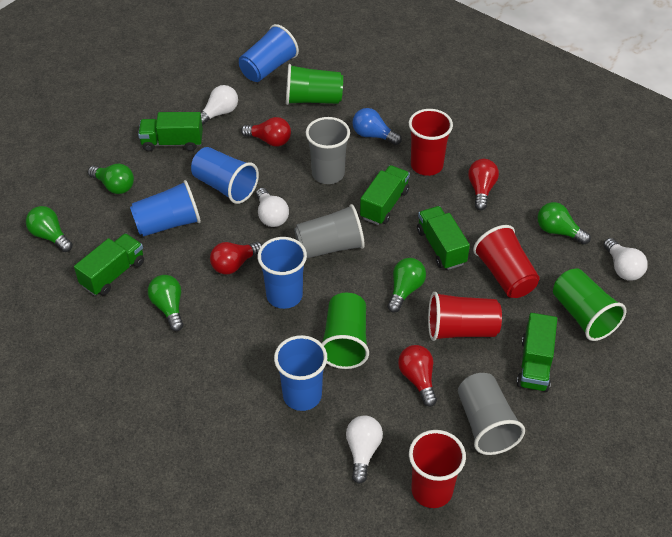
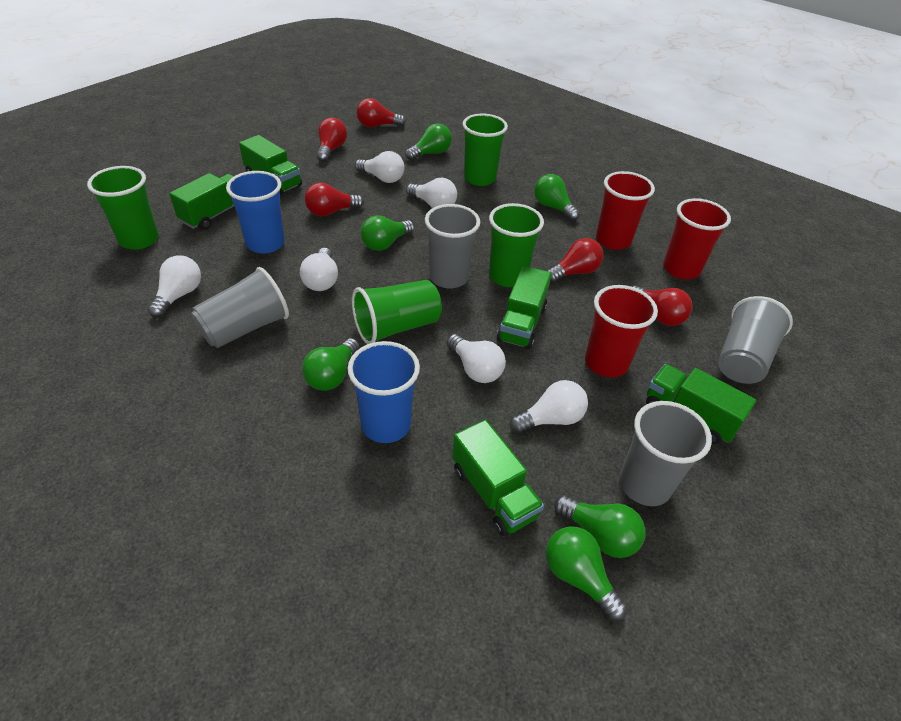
blue cup: 5 -> 2
blue light bulb: 1 -> 0
green cup: 3 -> 4
green light bulb: 5 -> 6
grey cup: 3 -> 4
red cup: 4 -> 3
red light bulb: 4 -> 5
white light bulb: 4 -> 6

